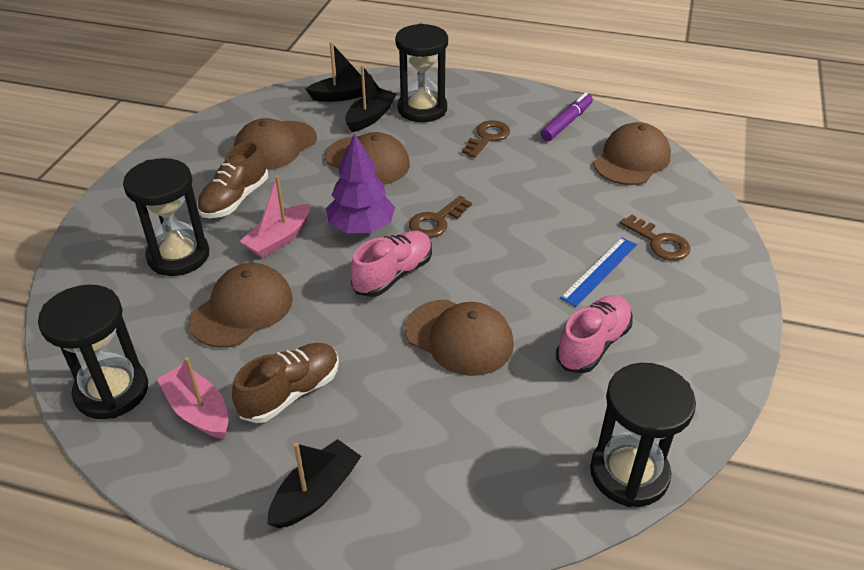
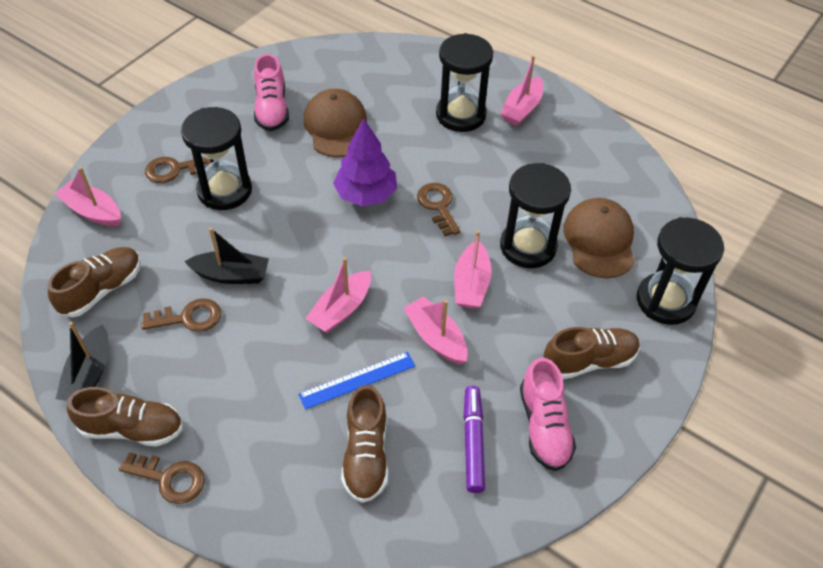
black boat: 3 -> 2
brown cap: 5 -> 2
brown key: 3 -> 4
brown shoe: 2 -> 4
pink boat: 2 -> 5

